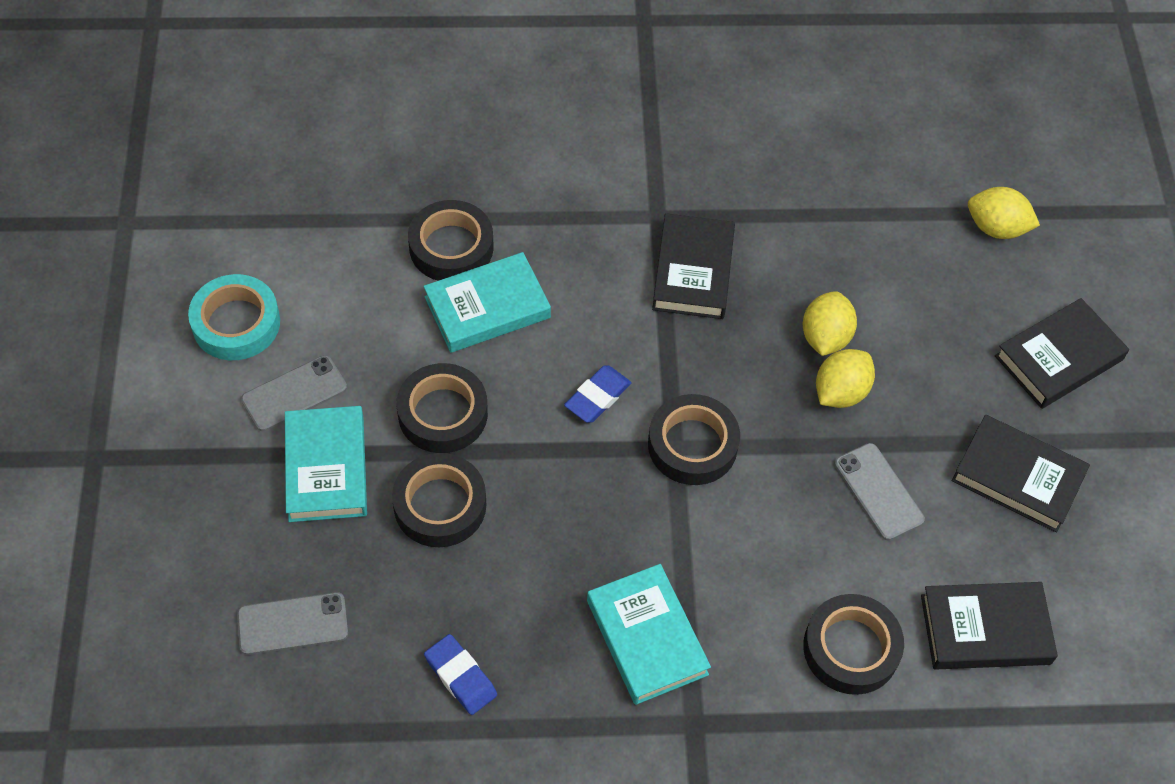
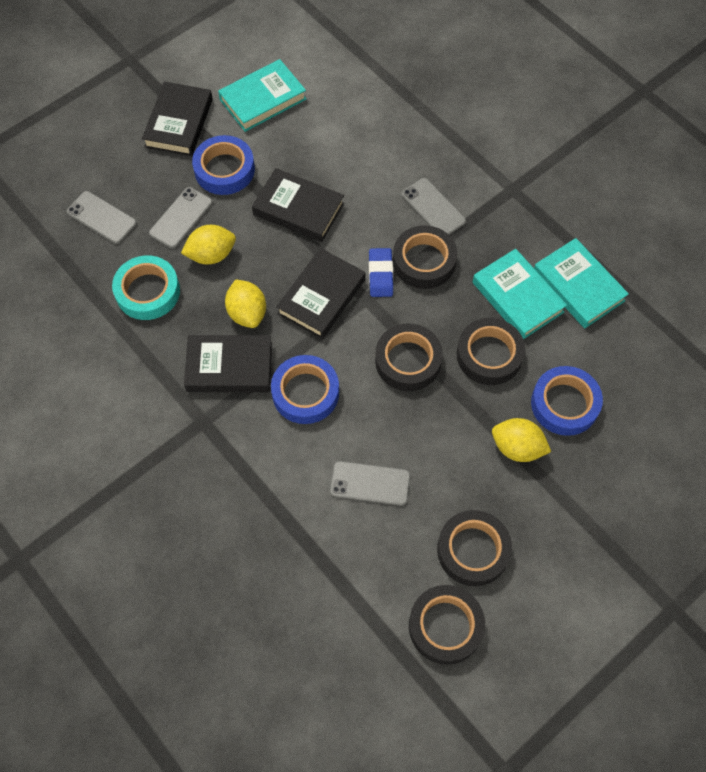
blue eraser: 2 -> 1
blue tape: 0 -> 3
grey phone: 3 -> 4

